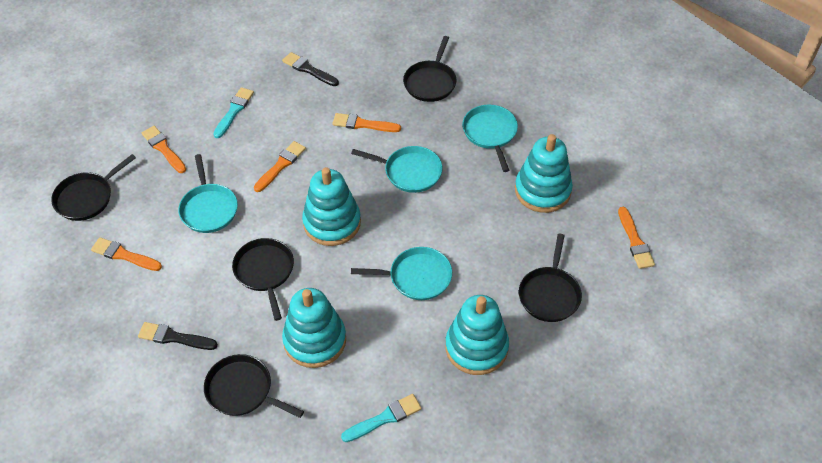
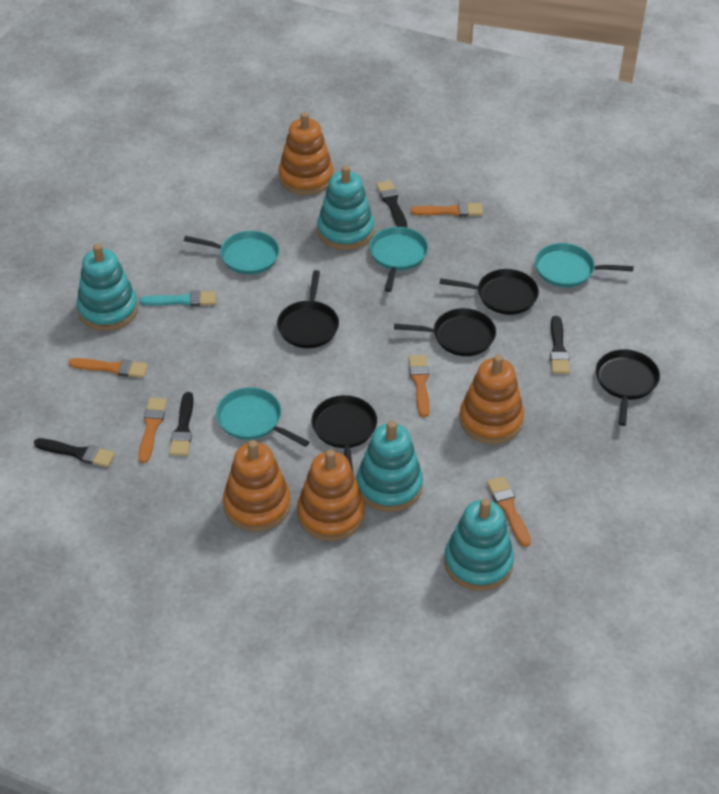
black brush: 2 -> 4
orange stacking toy: 0 -> 4
turquoise brush: 2 -> 1

